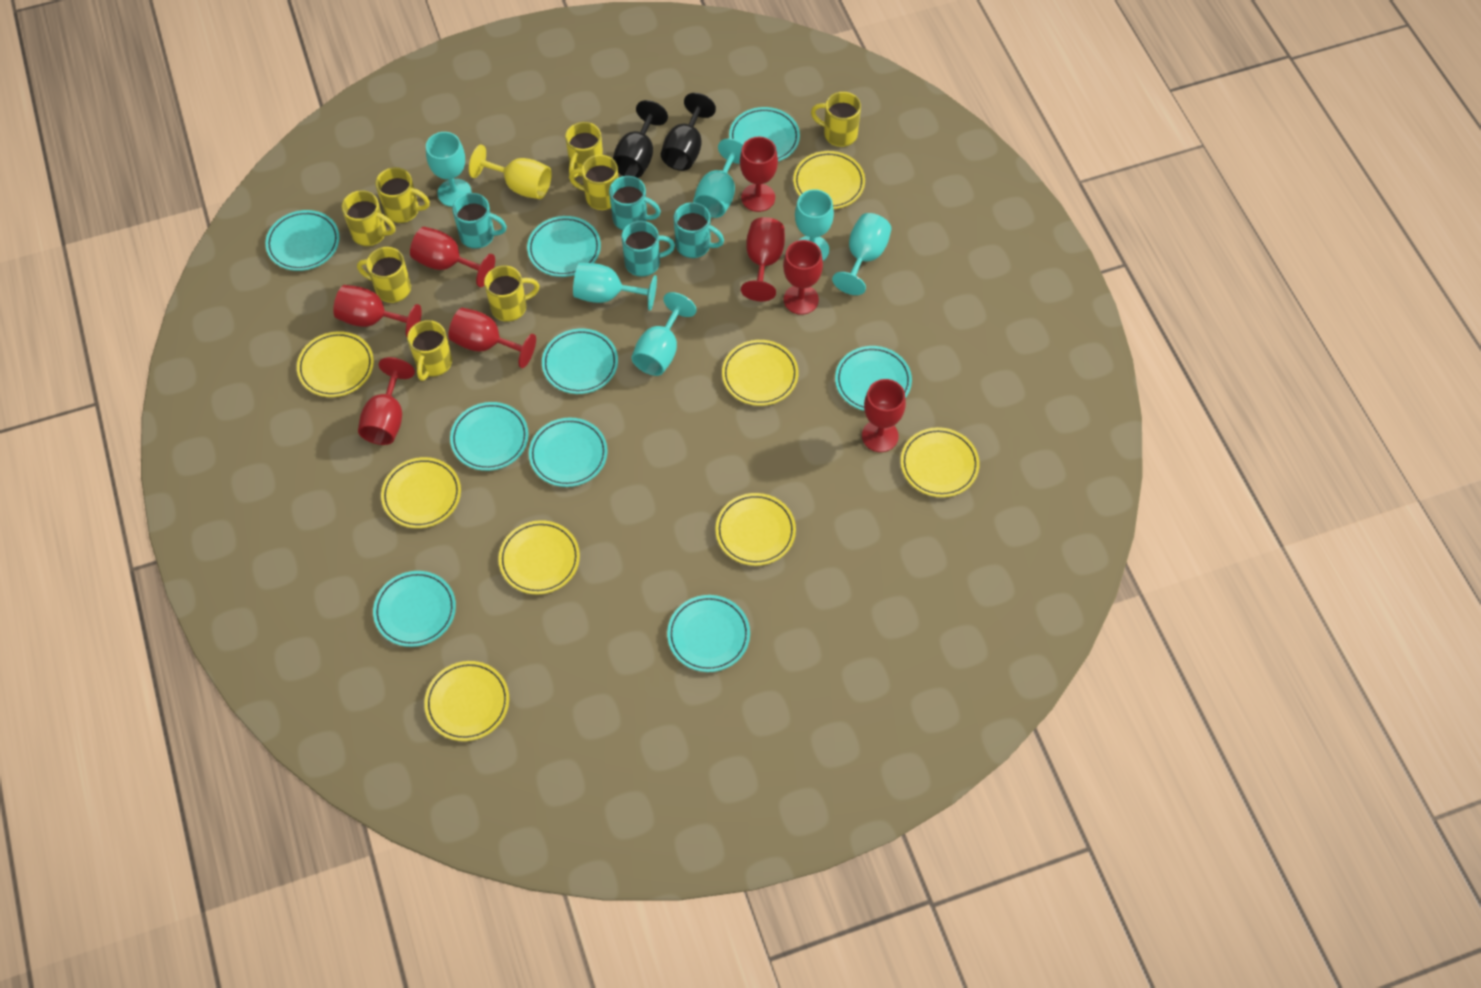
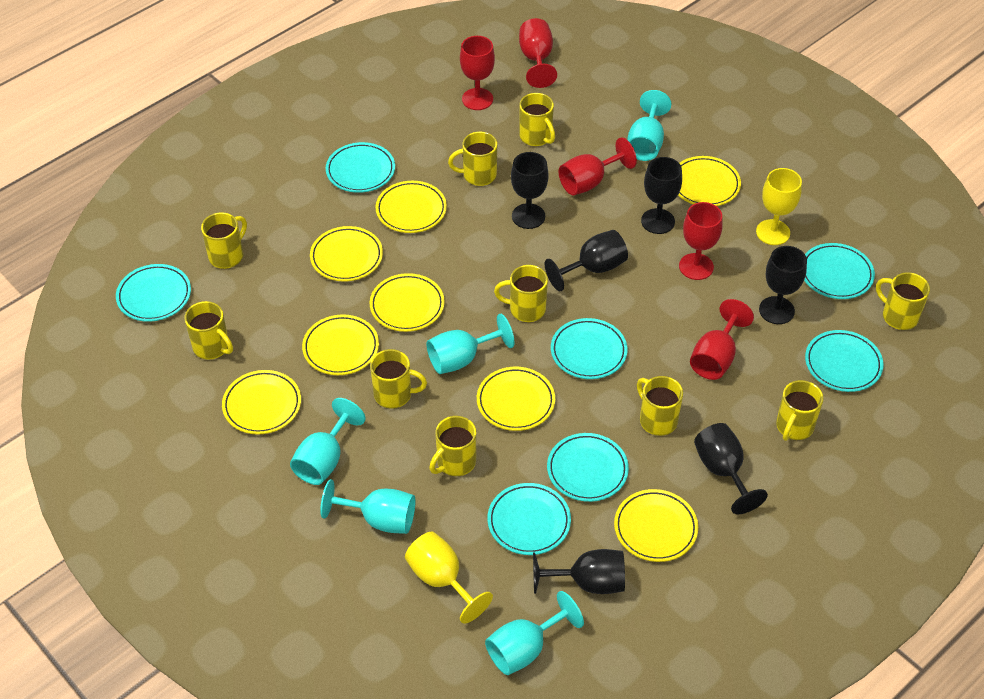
black goblet: 2 -> 6
red goblet: 8 -> 5
turquoise goblet: 6 -> 5
turquoise mug: 4 -> 0
turquoise plate: 9 -> 7
yellow goblet: 1 -> 2
yellow mug: 8 -> 10

